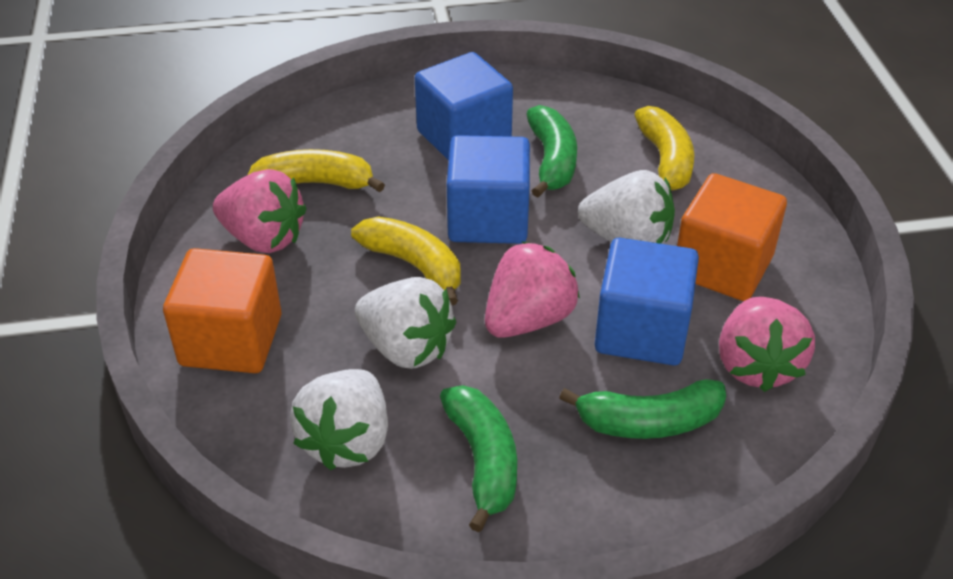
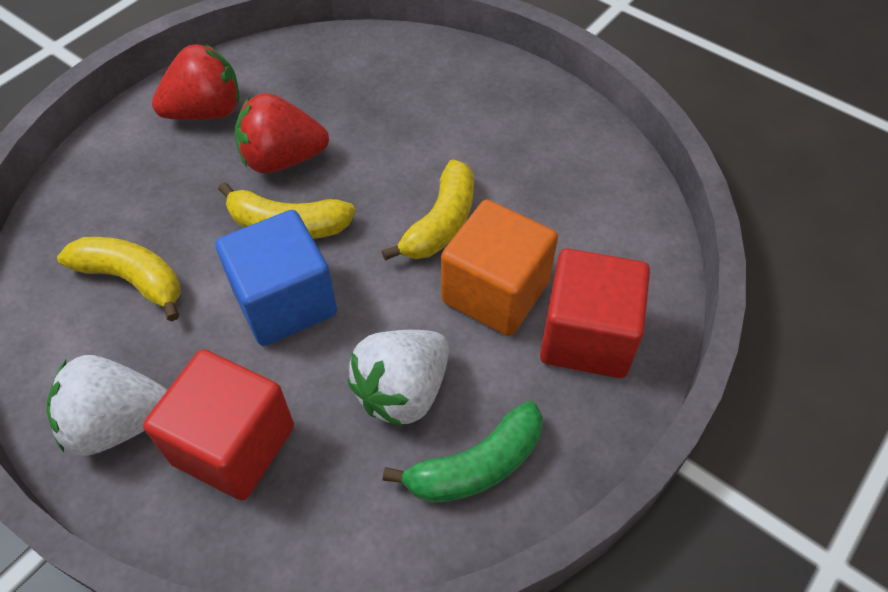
blue cube: 3 -> 1
green banana: 3 -> 1
orange cube: 2 -> 1
pink strawberry: 3 -> 0
red cube: 0 -> 2
red strawberry: 0 -> 2
white strawberry: 3 -> 2

